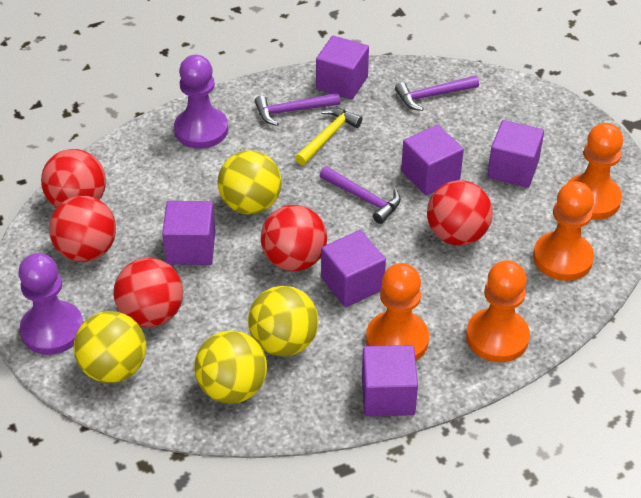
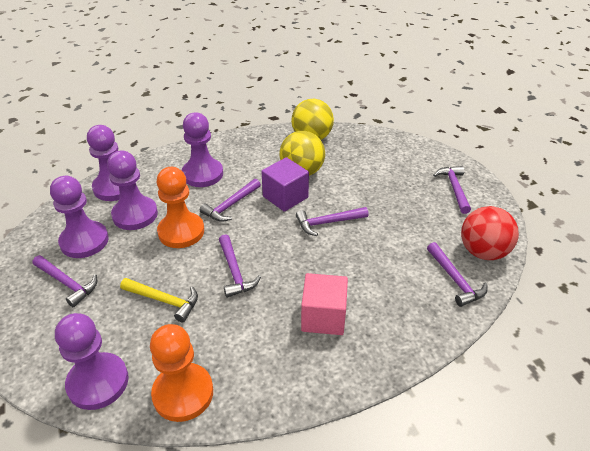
orange pawn: 4 -> 2
pink cube: 0 -> 1
purple cube: 6 -> 1
purple hammer: 3 -> 6
purple pawn: 2 -> 5
red ball: 5 -> 1
yellow ball: 4 -> 2

